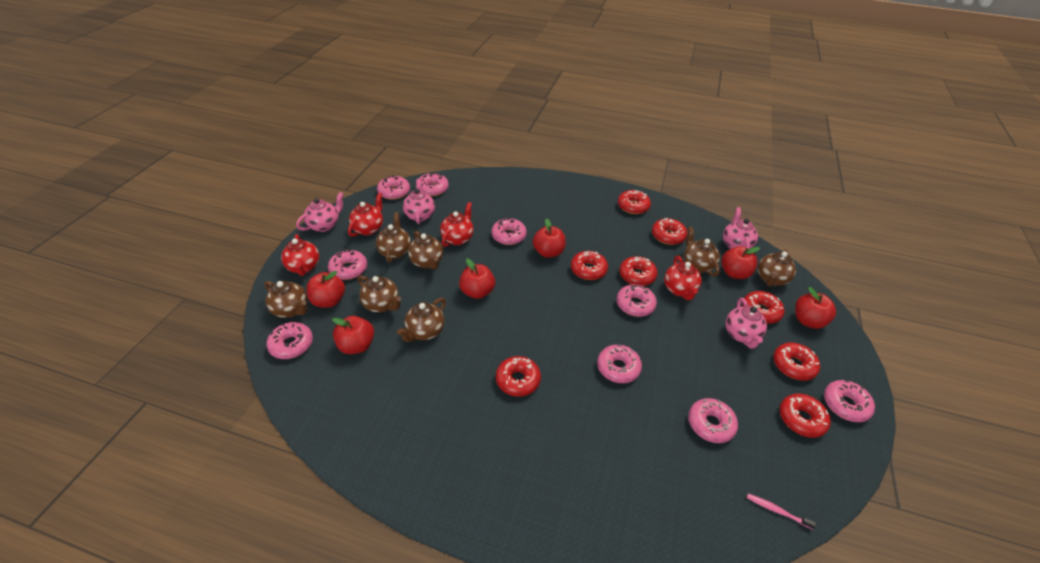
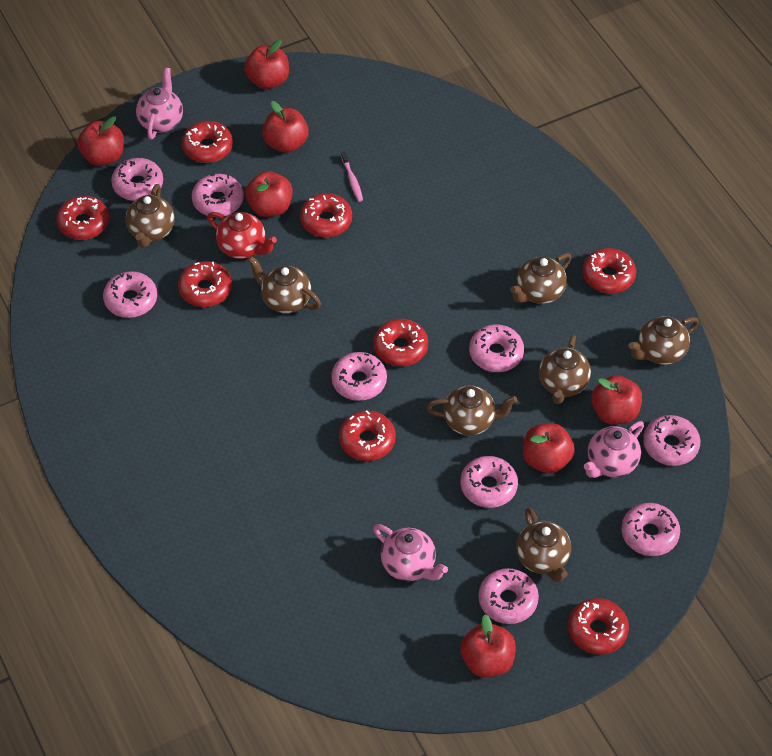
pink teapot: 4 -> 3
red apple: 6 -> 7
red teapot: 4 -> 1

